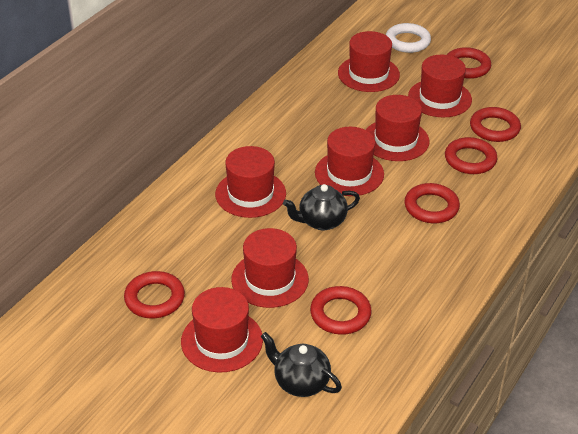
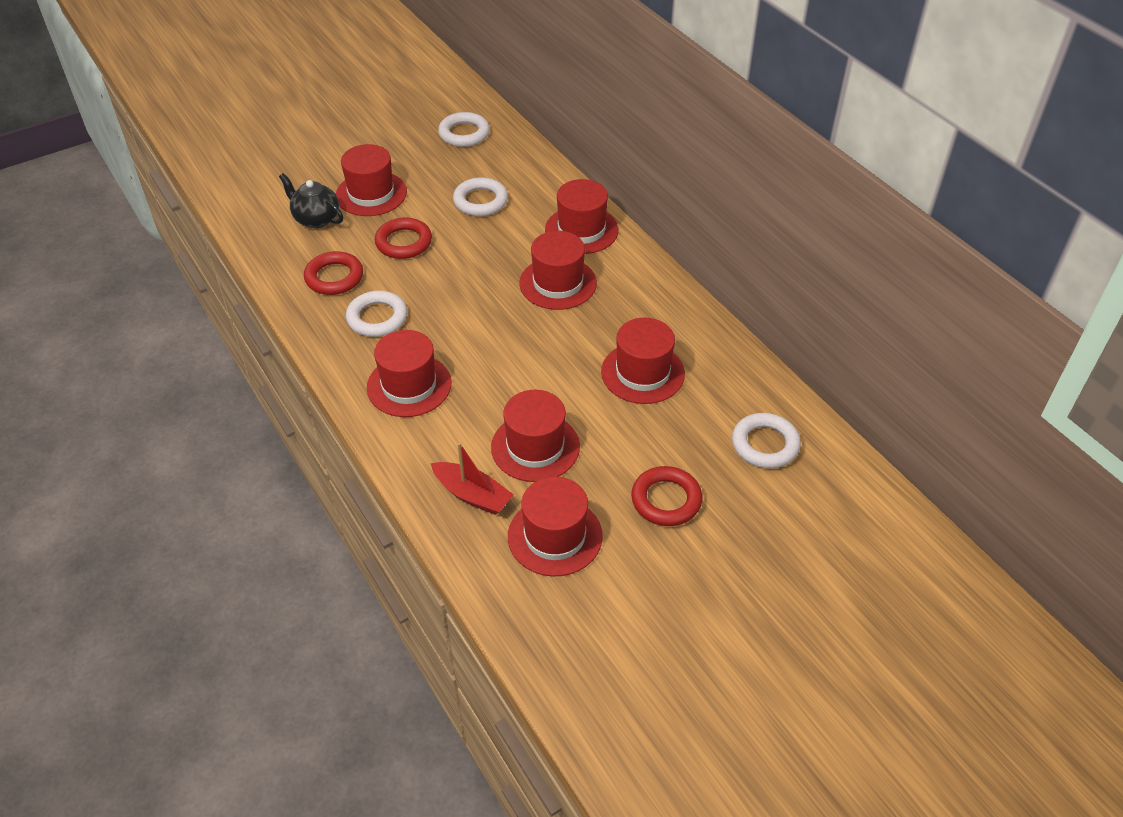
black teapot: 2 -> 1
red boat: 0 -> 1
red ring: 6 -> 3
white ring: 1 -> 4

